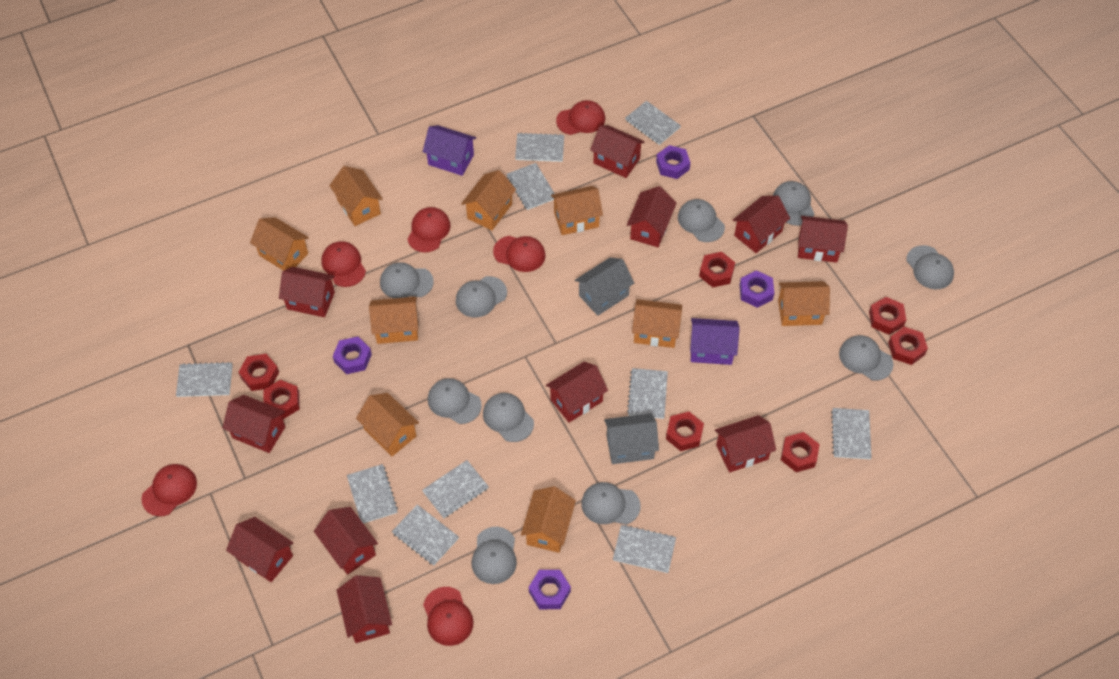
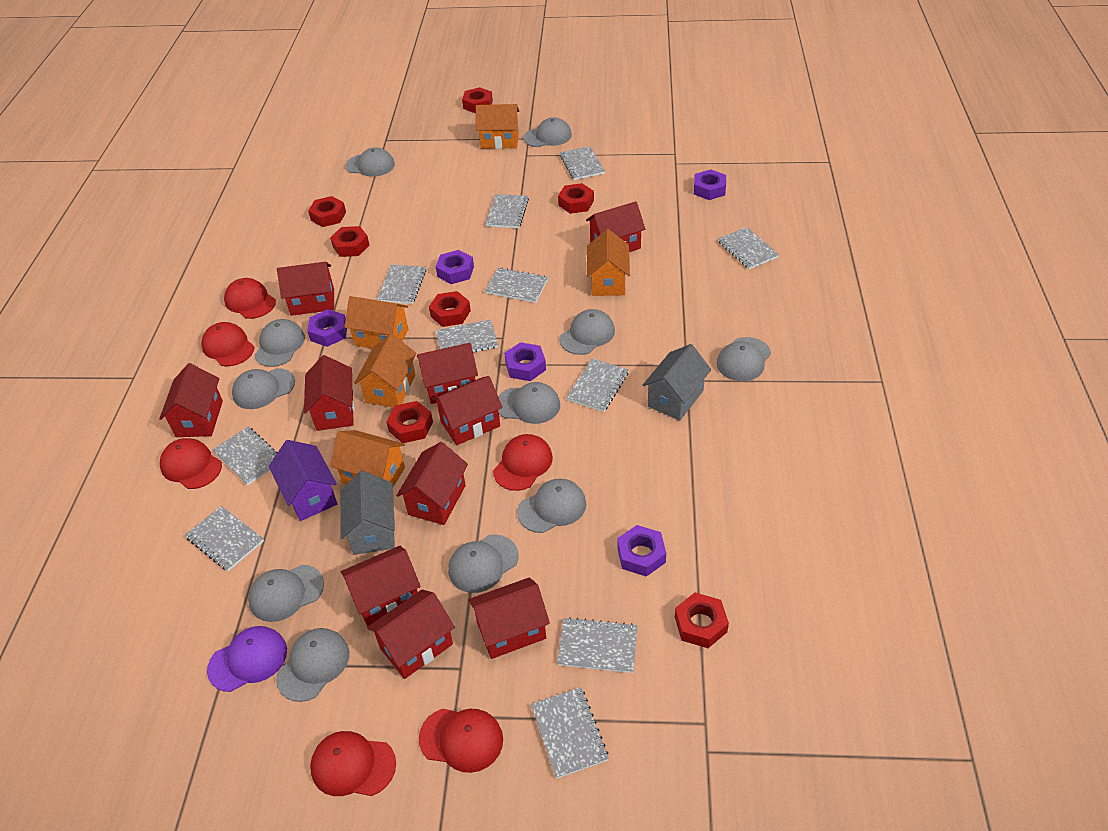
grey cap: 10 -> 11
grey notebook: 10 -> 11
orange house: 9 -> 5
purple cap: 0 -> 1
purple house: 2 -> 1
purple nut: 4 -> 5
red house: 11 -> 10

